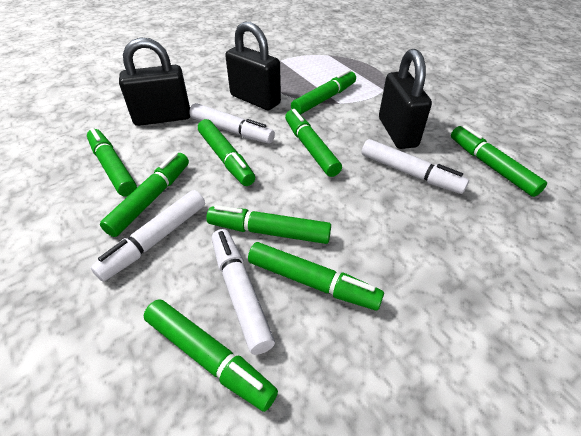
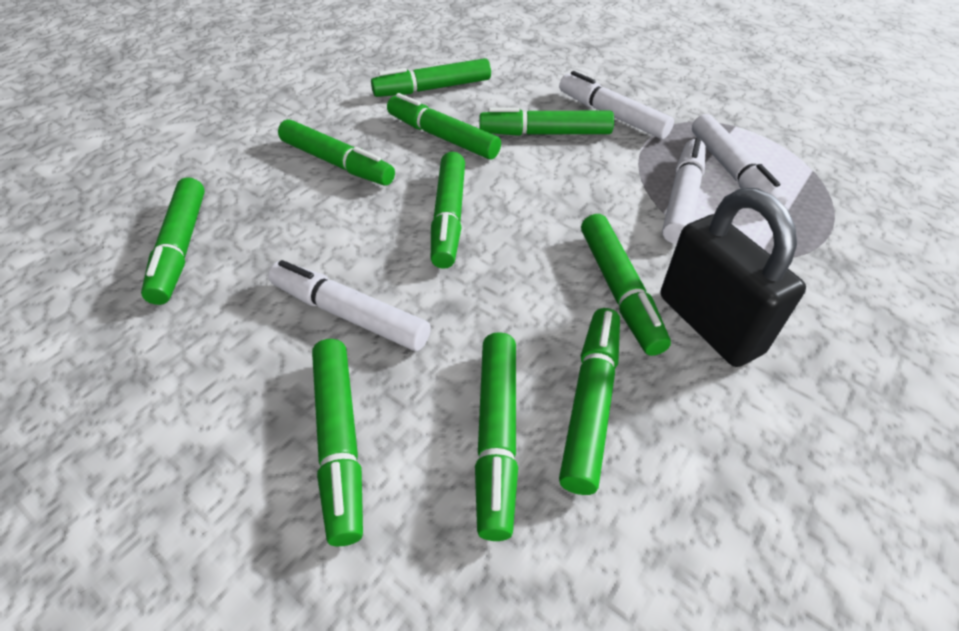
black padlock: 3 -> 1
green marker: 9 -> 10

